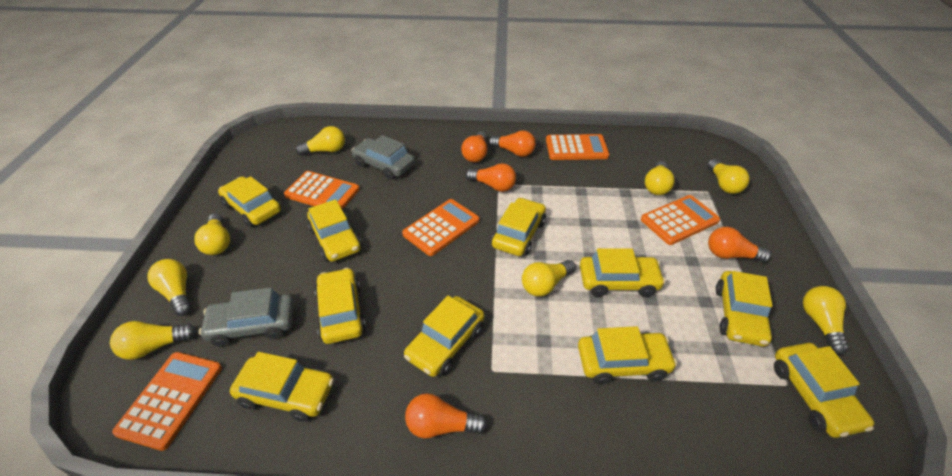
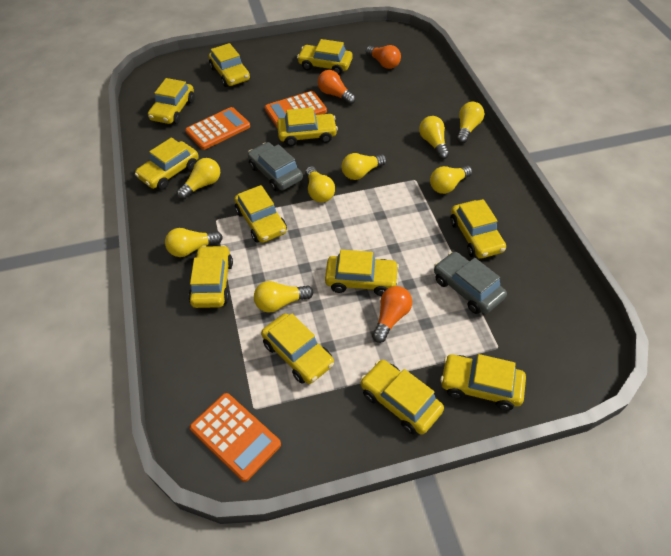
orange calculator: 5 -> 3
orange light bulb: 5 -> 3
yellow car: 10 -> 12

